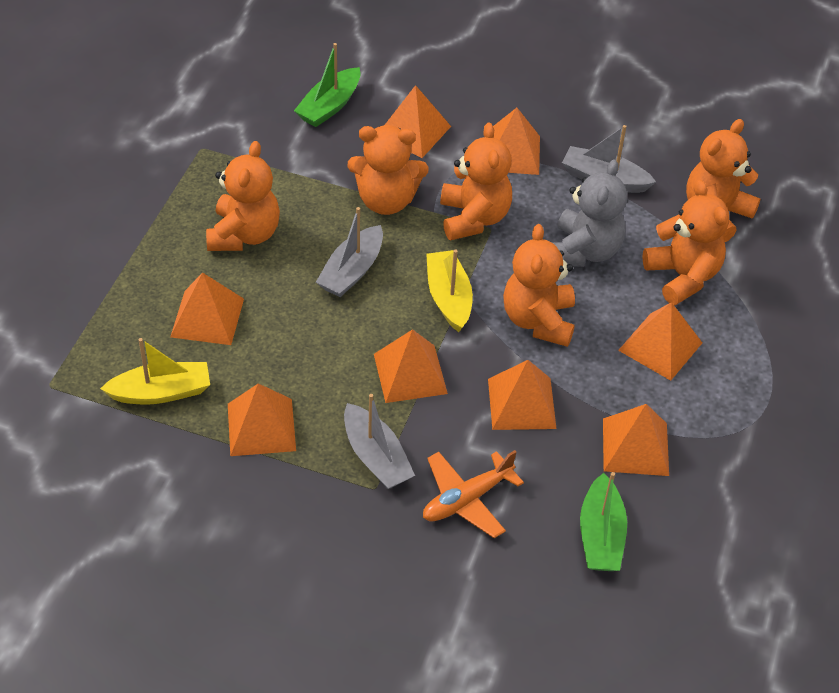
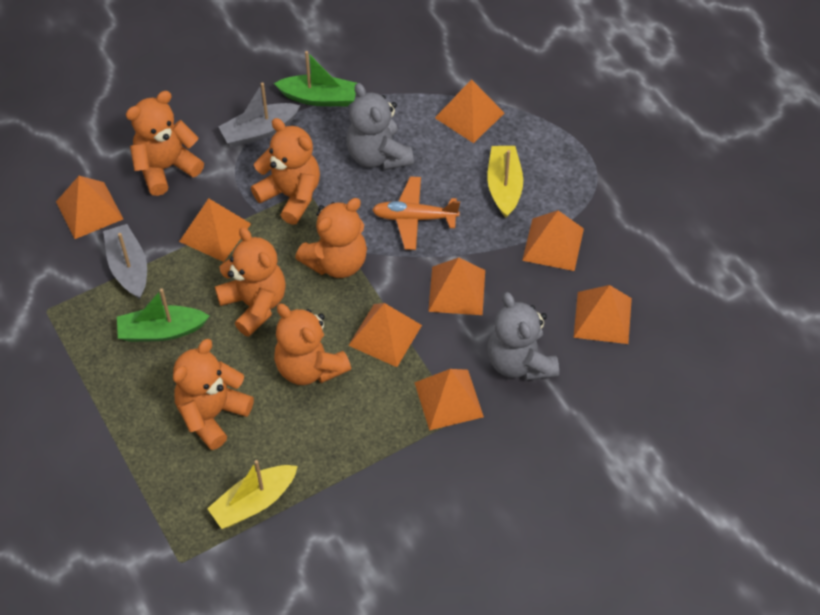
grey boat: 3 -> 2
grey teddy bear: 1 -> 2

